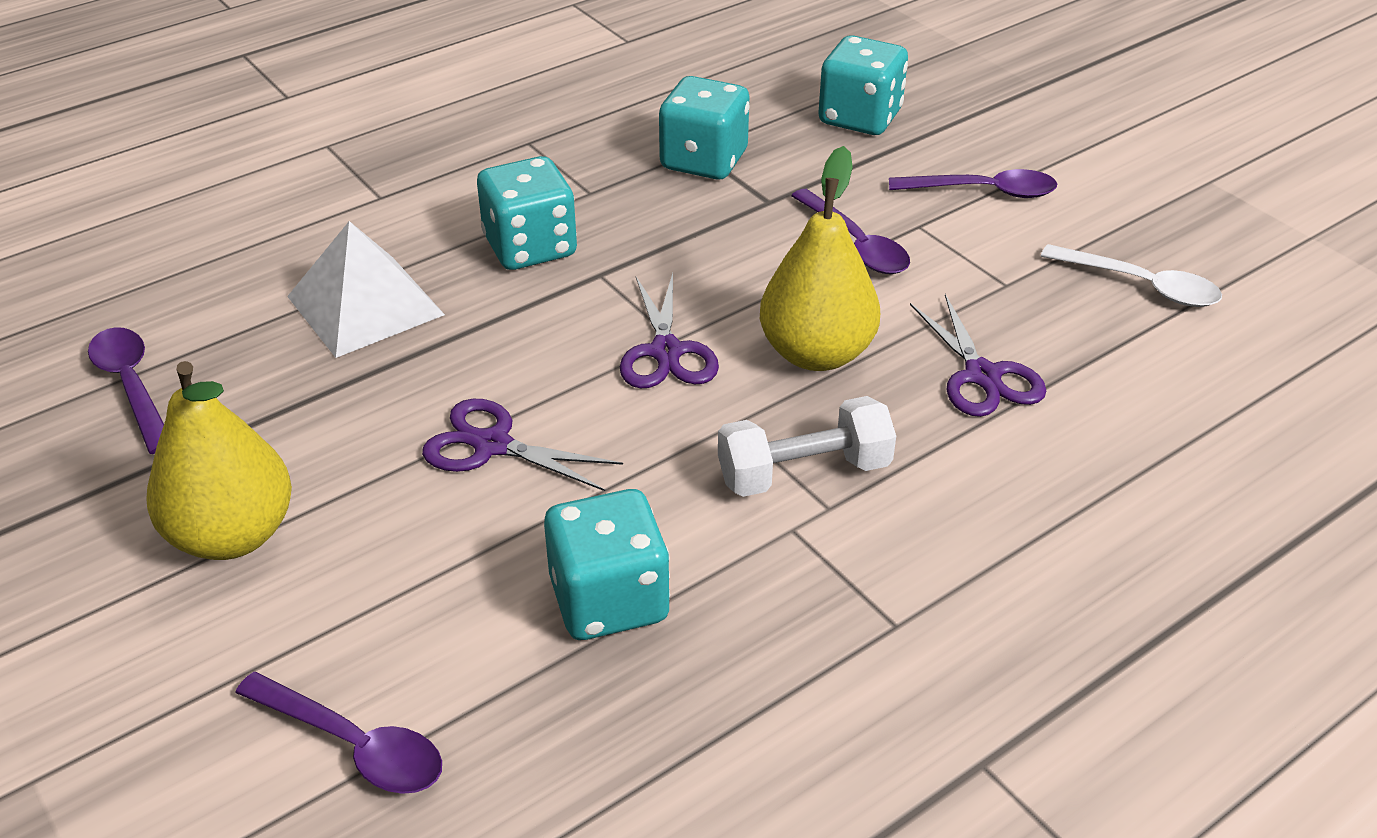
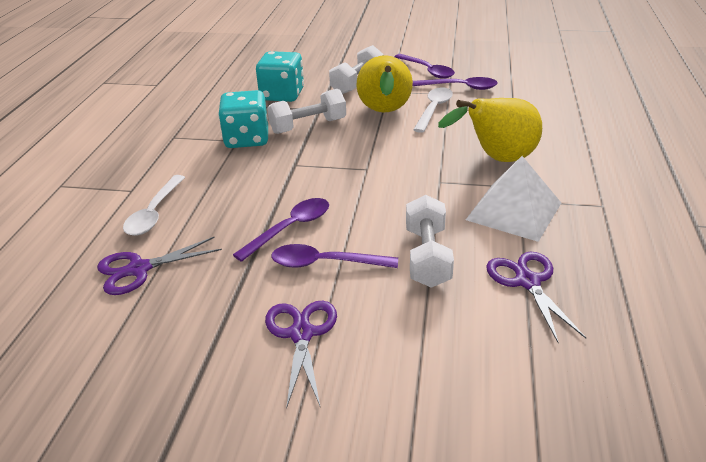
turquoise dice: 4 -> 2
white dumbbell: 1 -> 3
white spoon: 1 -> 2

